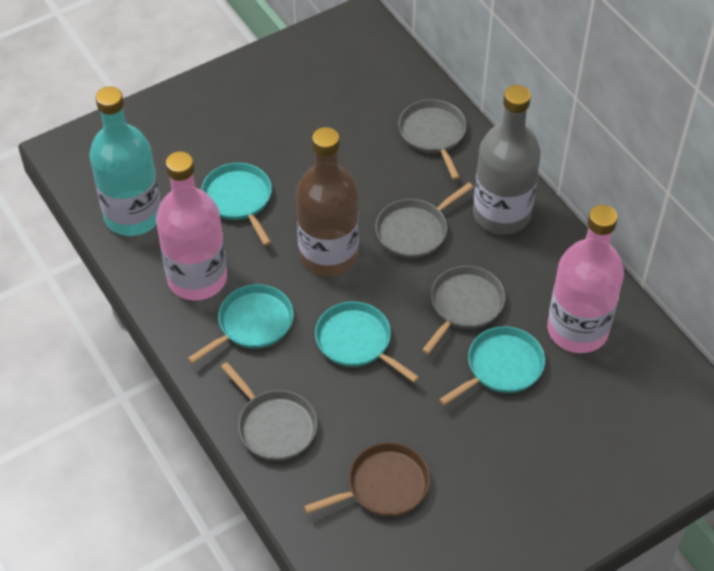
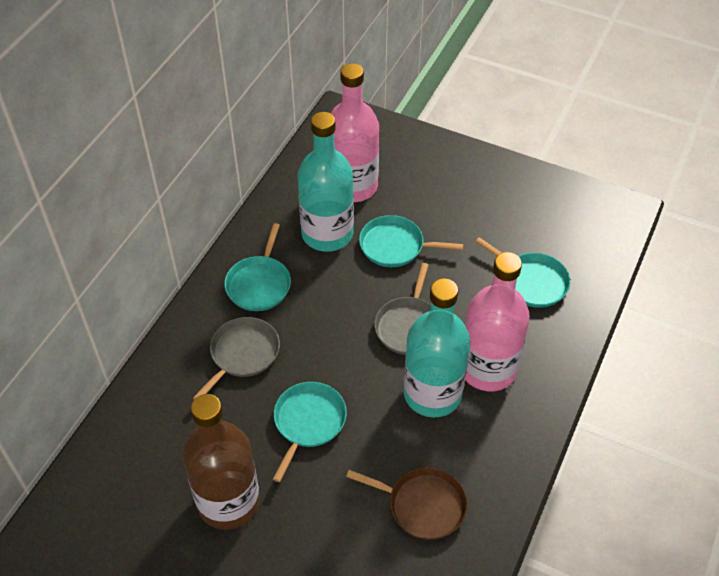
grey bottle: 1 -> 0
grey pan: 4 -> 2
turquoise bottle: 1 -> 2

